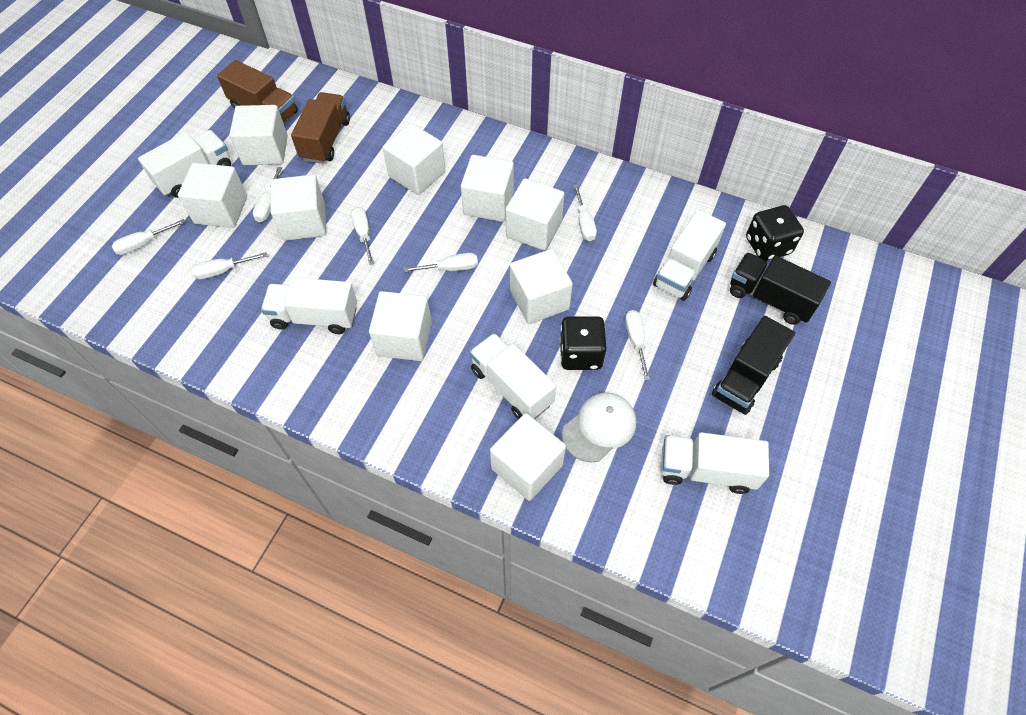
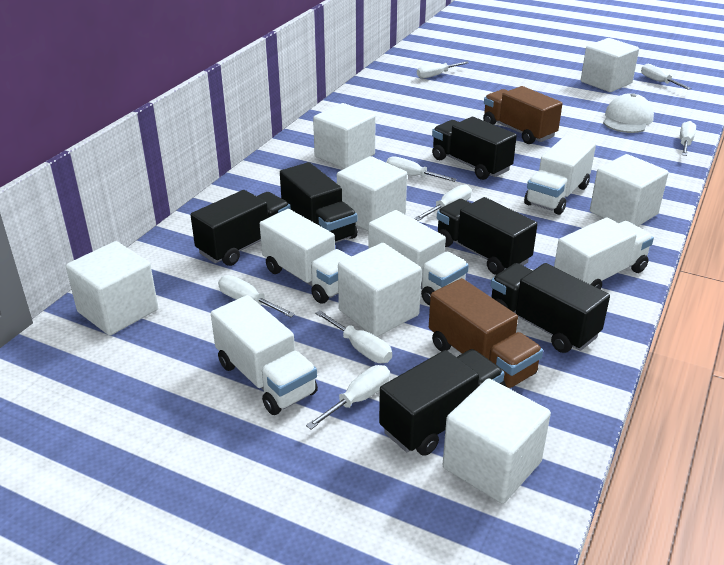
black dice: 2 -> 0
black truck: 2 -> 6
white cube: 9 -> 7
white screwdriver: 7 -> 8

